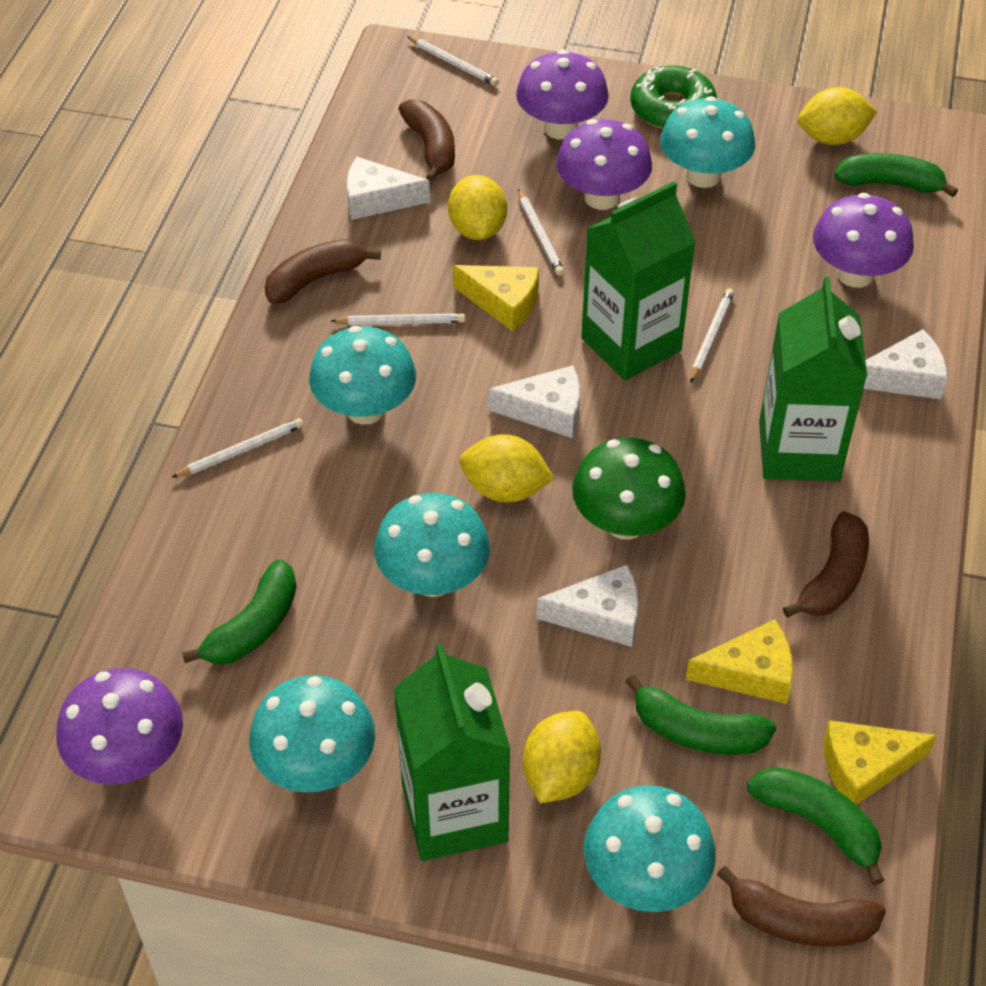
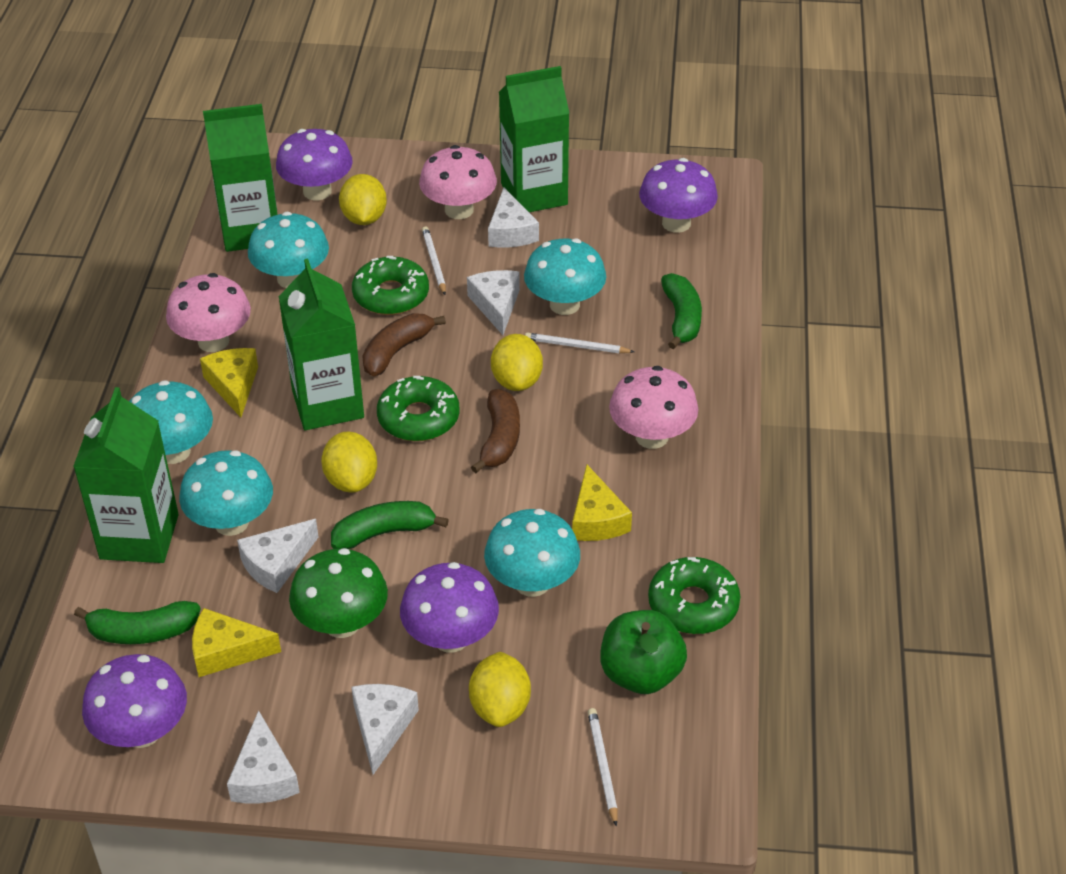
brown banana: 4 -> 2
green apple: 0 -> 1
green banana: 4 -> 3
green carton: 3 -> 4
green donut: 1 -> 3
pink mushroom: 0 -> 3
white cheese: 4 -> 5
white pencil: 5 -> 3

